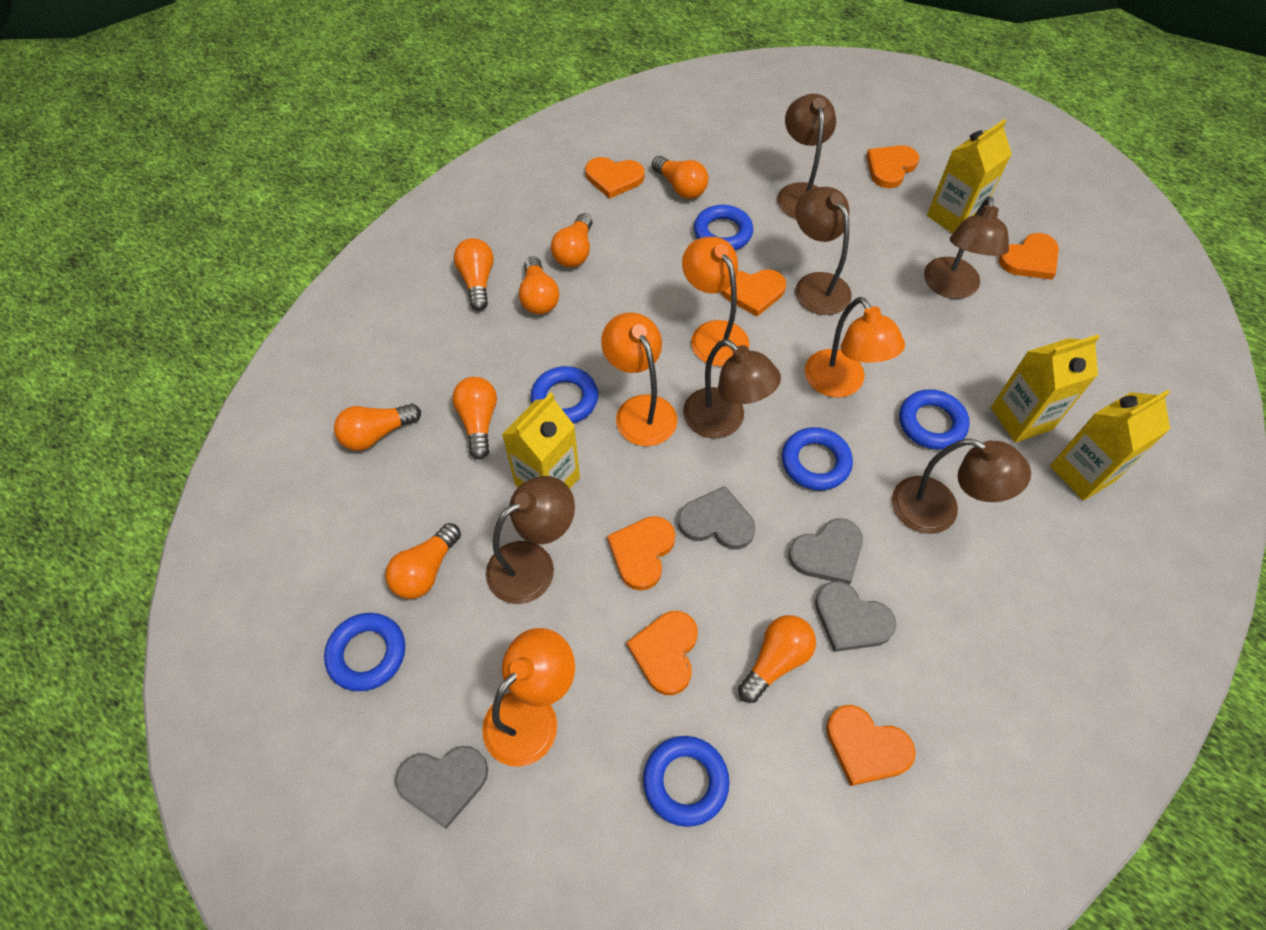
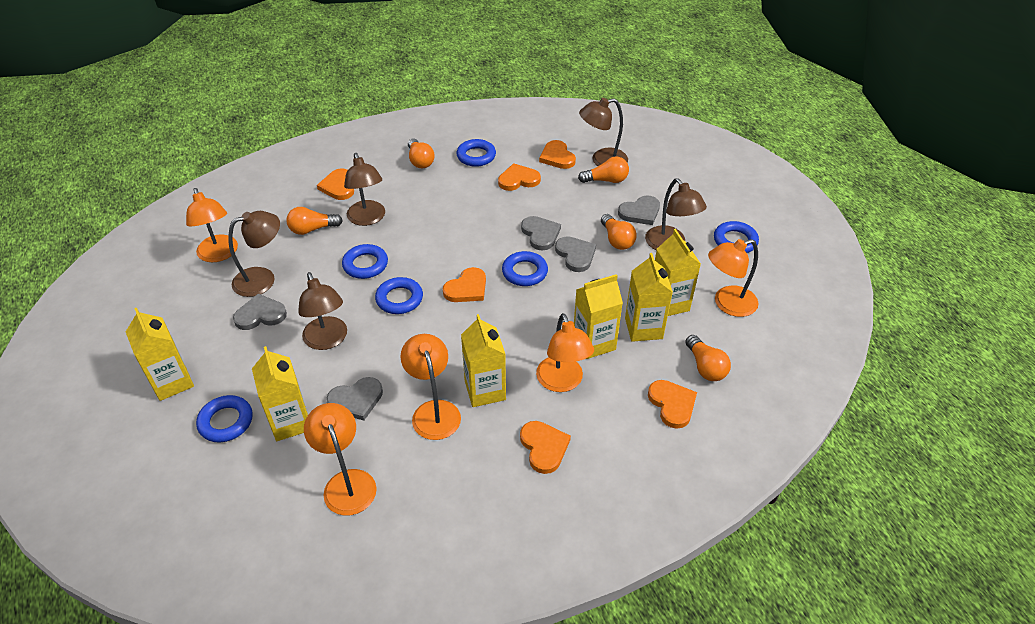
brown lamp: 6 -> 5
grey heart: 4 -> 5
orange heart: 7 -> 6
orange lamp: 4 -> 5
orange light bulb: 8 -> 5
yellow carton: 4 -> 6

